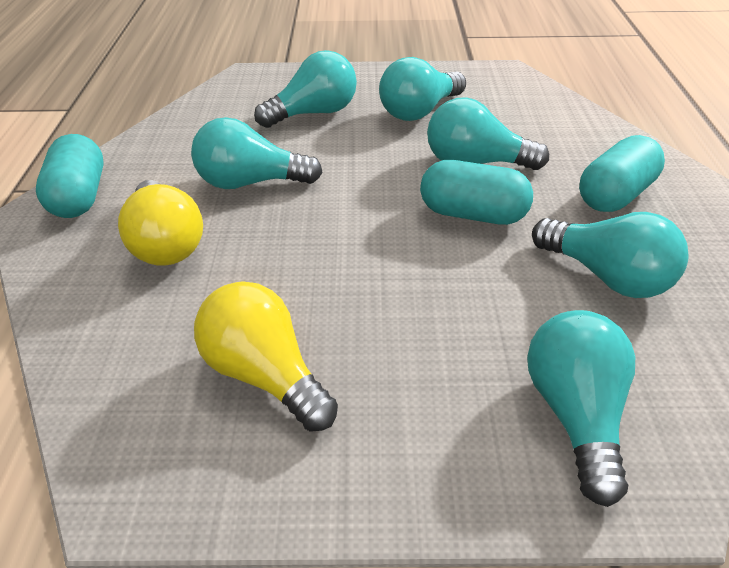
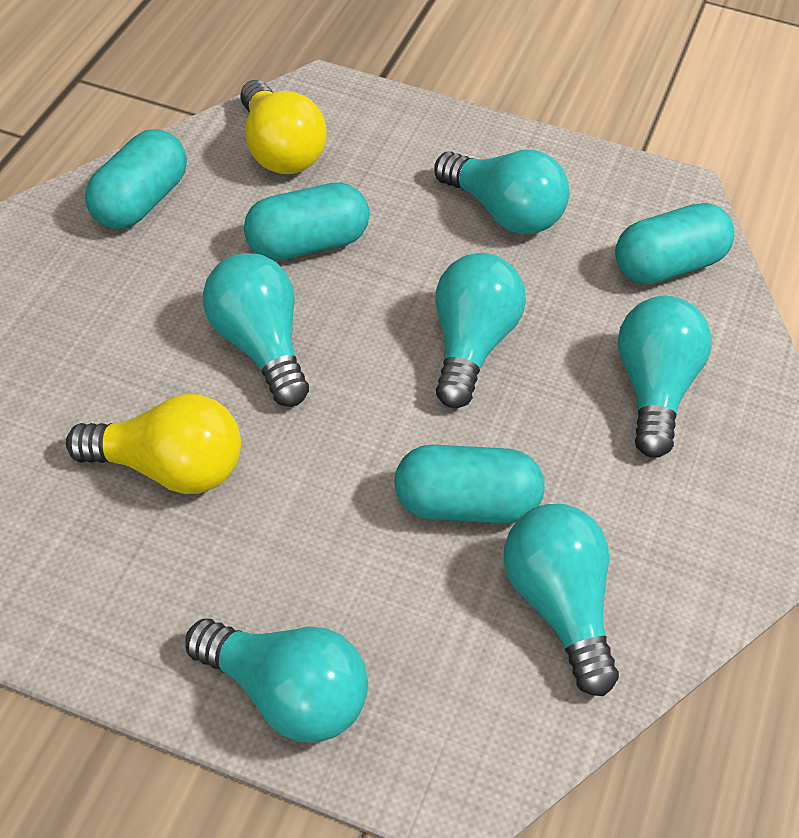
turquoise capsule: 3 -> 4

